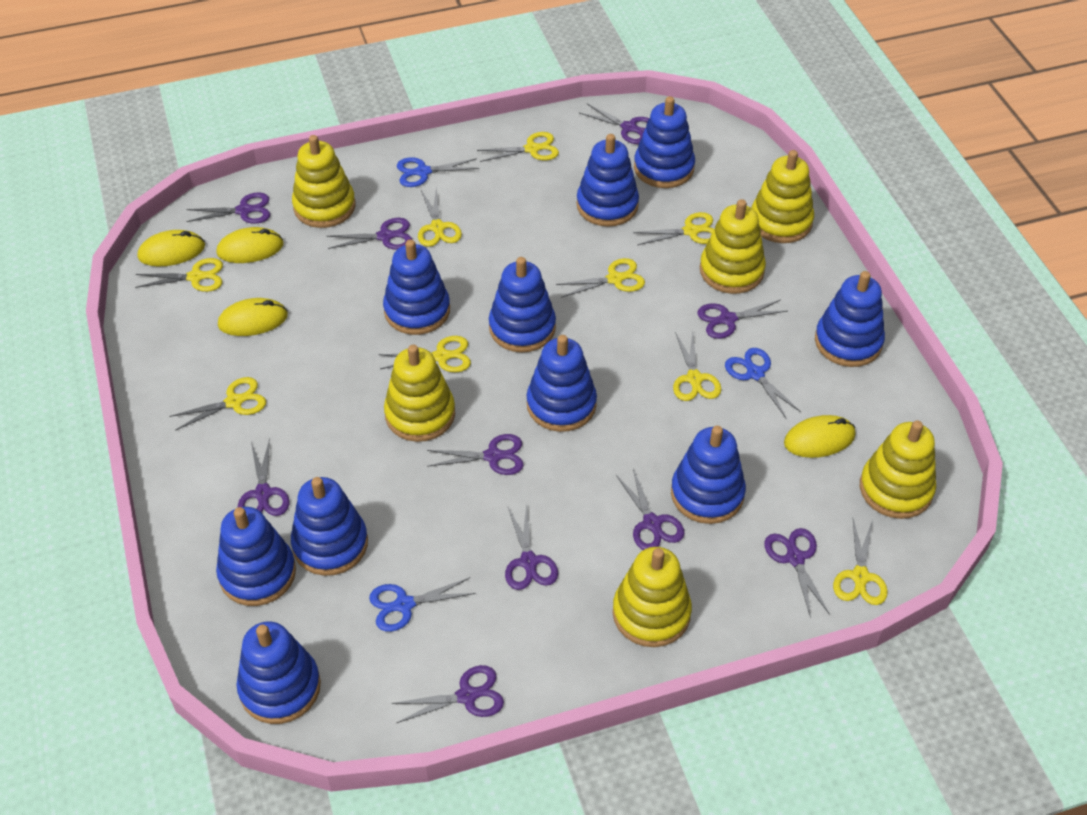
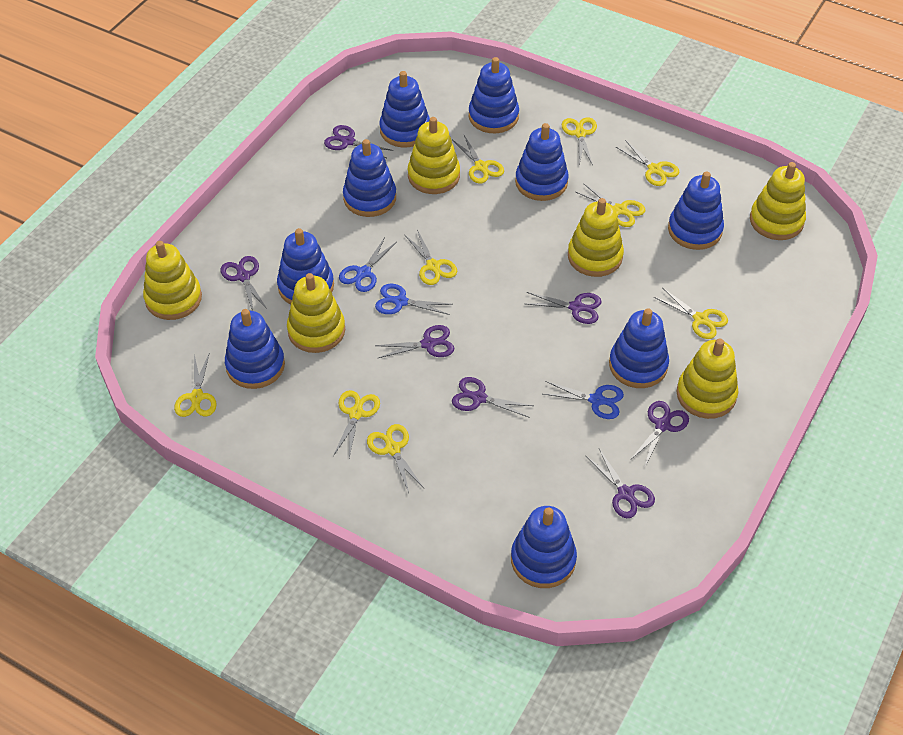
blue stacking toy: 10 -> 9
purple scissors: 10 -> 7
yellow mouse: 4 -> 0

